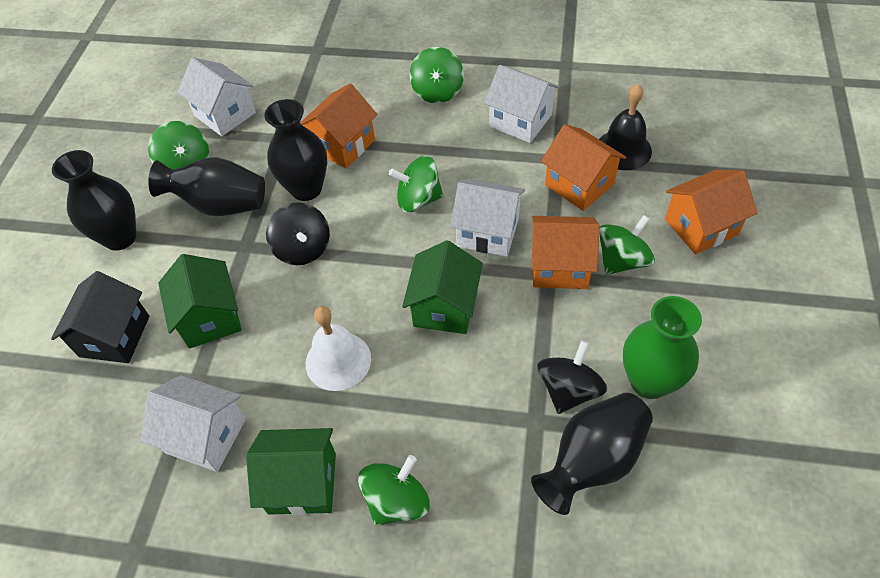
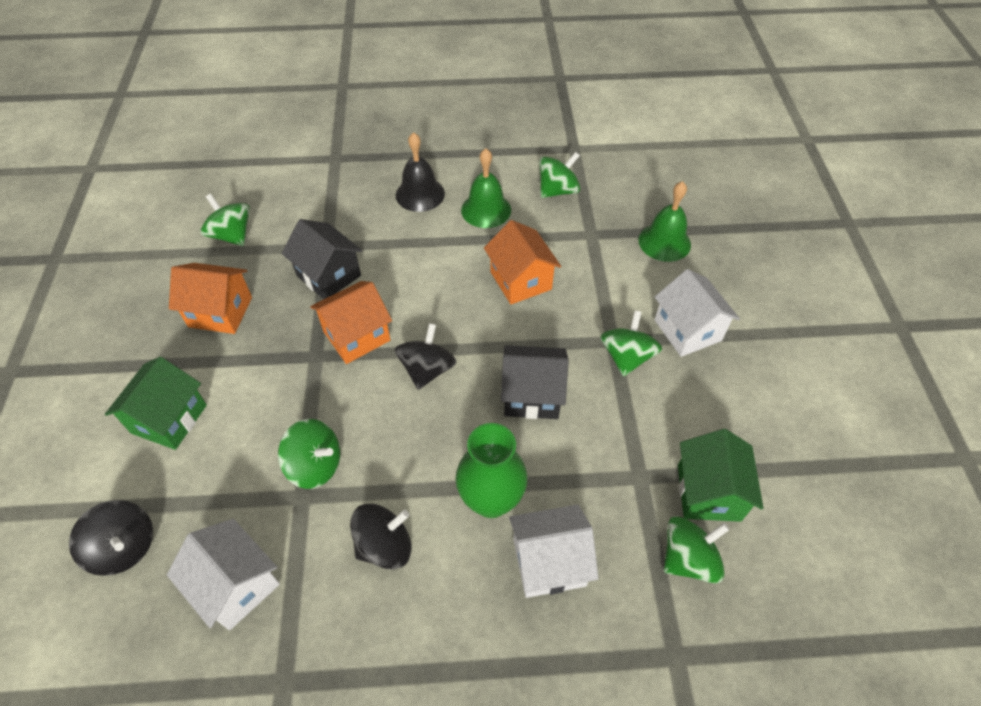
black house: 1 -> 2
black spinning top: 2 -> 3
black vase: 4 -> 0
green bell: 0 -> 2
green house: 3 -> 2
orange house: 4 -> 3
white bell: 1 -> 0
white house: 4 -> 3

